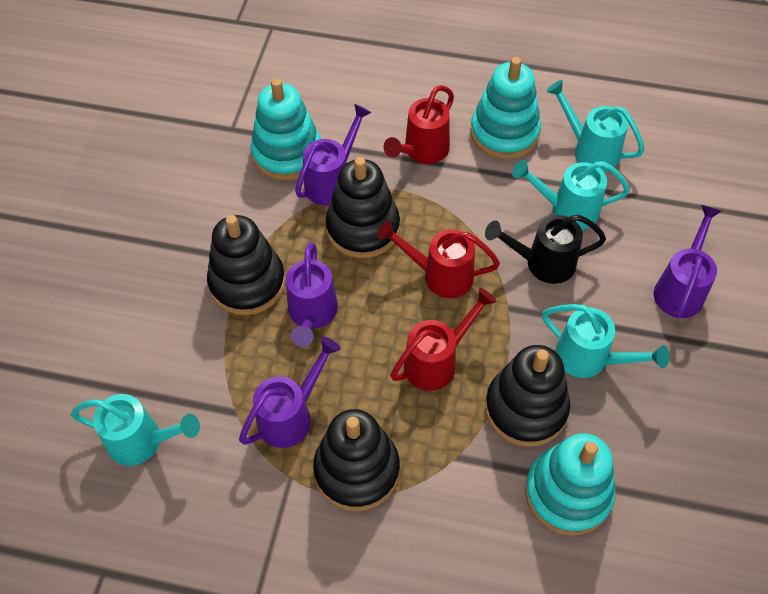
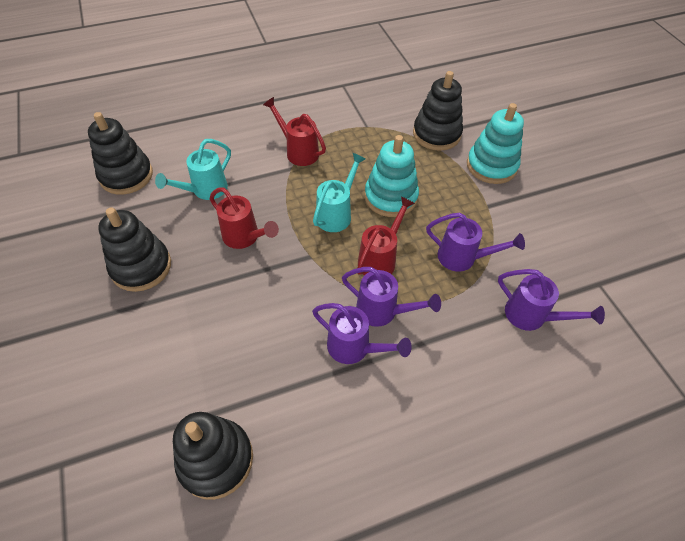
black watering can: 1 -> 0
turquoise stacking toy: 3 -> 2
turquoise watering can: 4 -> 2

